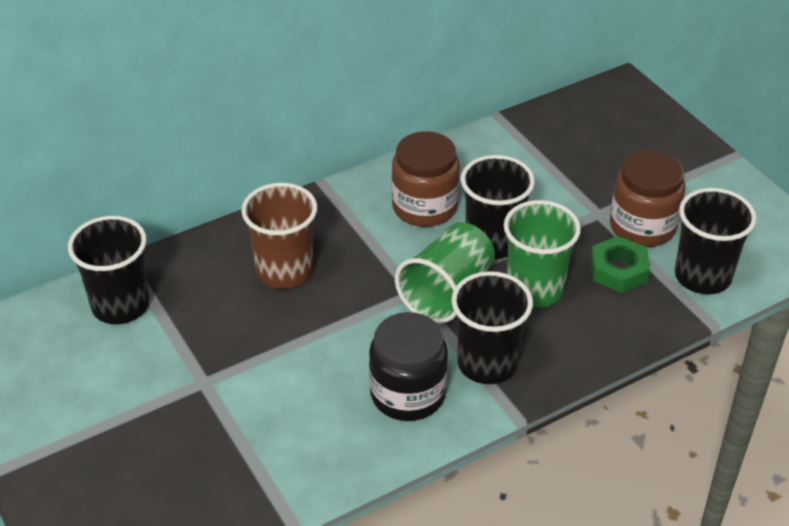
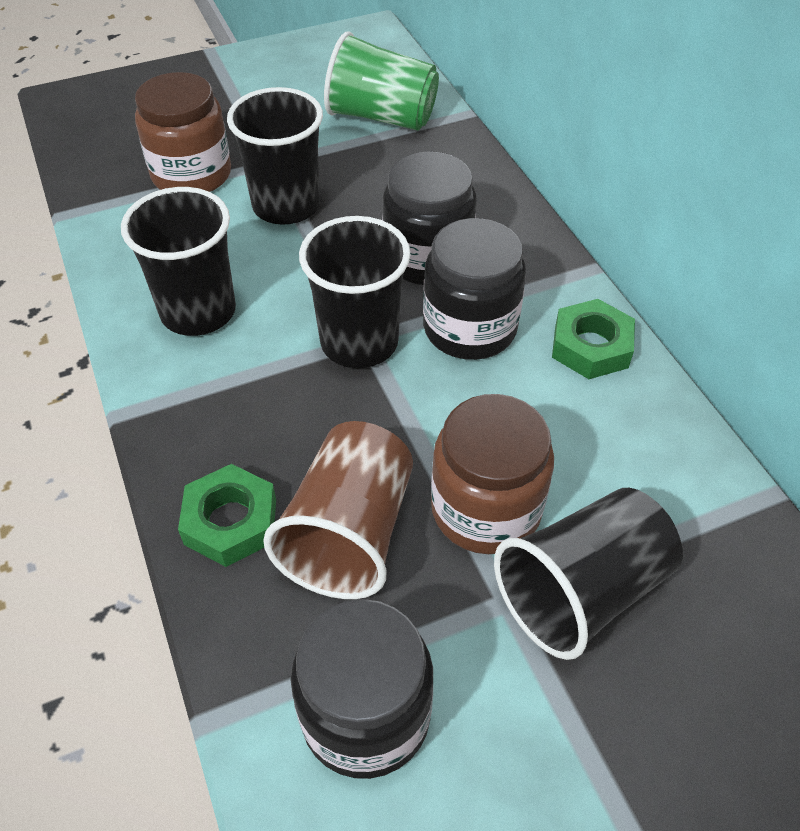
black jar: 1 -> 3
green cup: 2 -> 1
green nut: 1 -> 2

